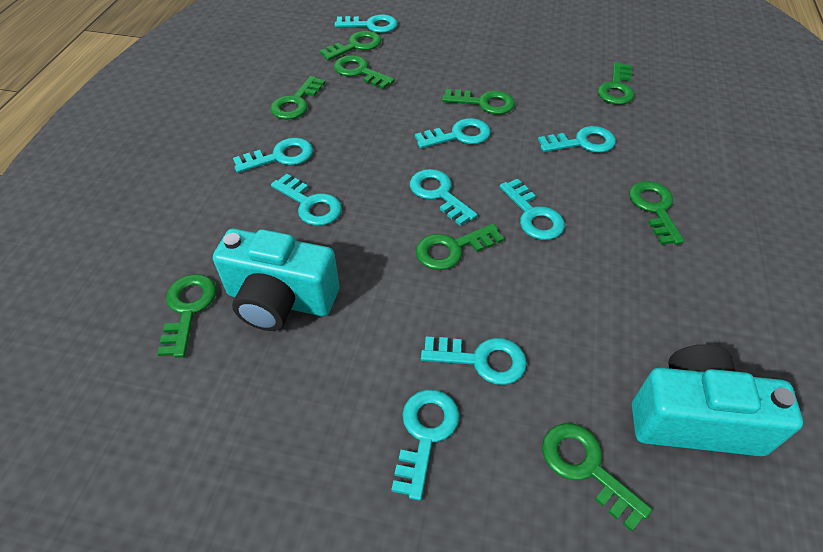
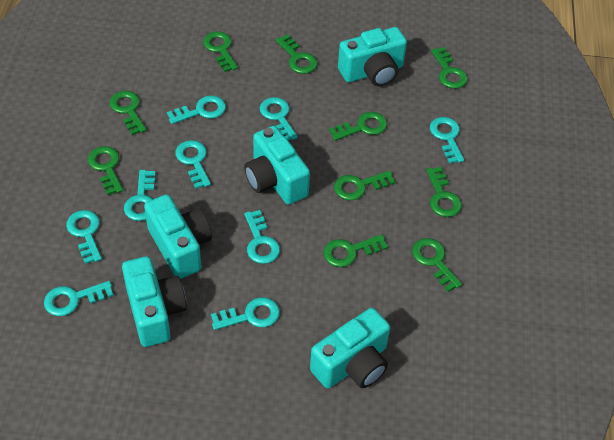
green key: 9 -> 10
turquoise camera: 2 -> 5

